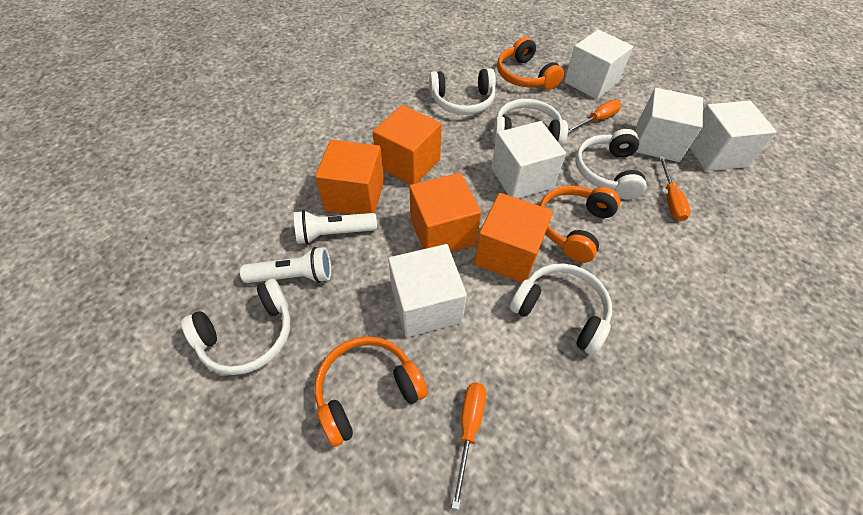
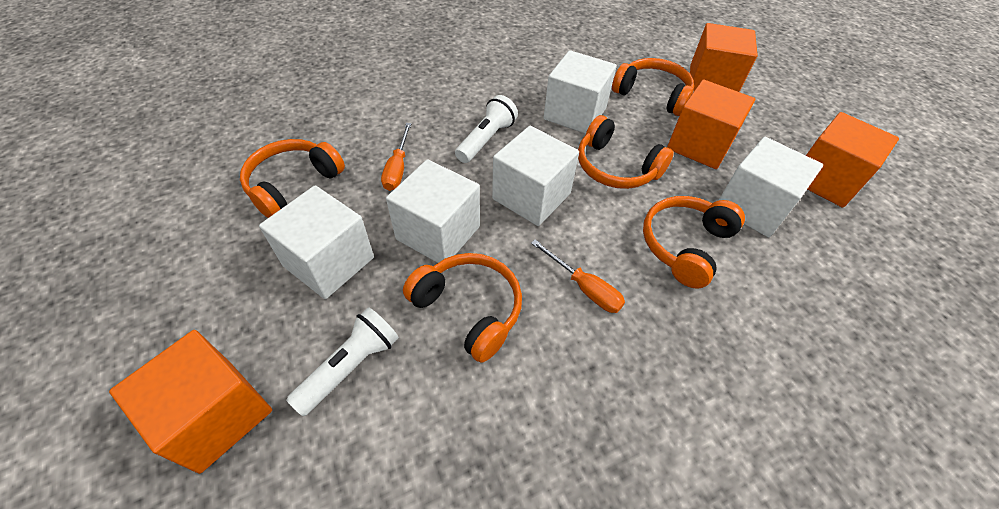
orange headphones: 3 -> 5
orange screwdriver: 3 -> 2
white headphones: 5 -> 0

